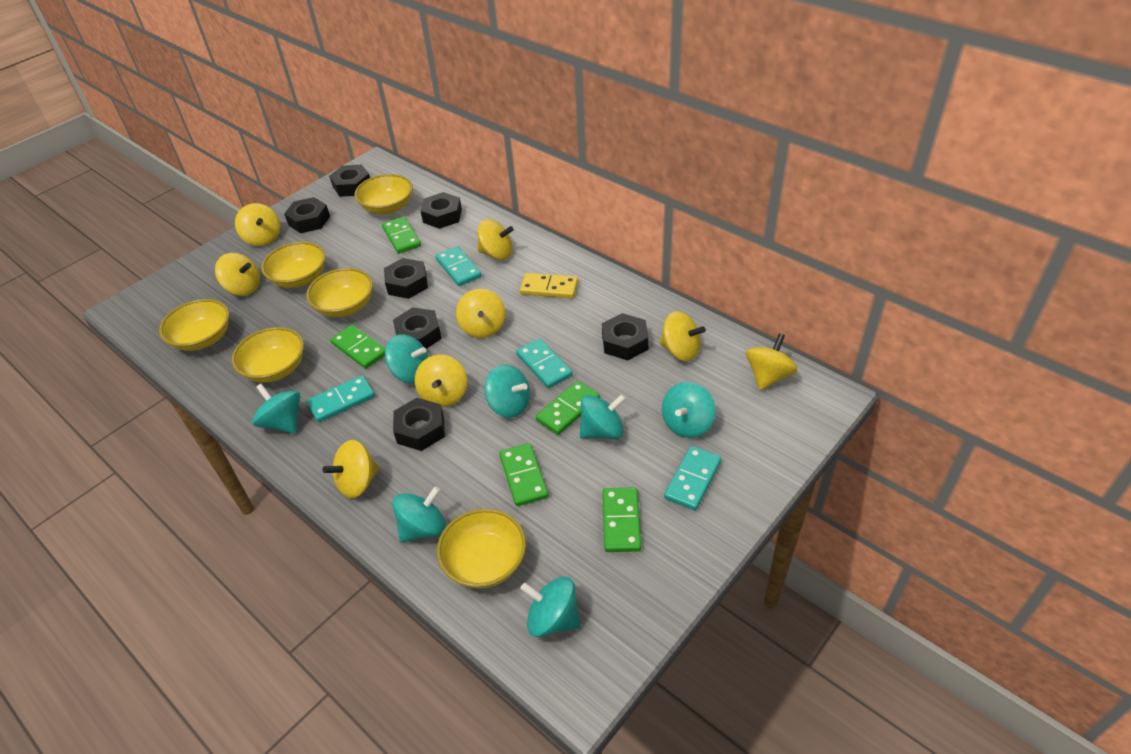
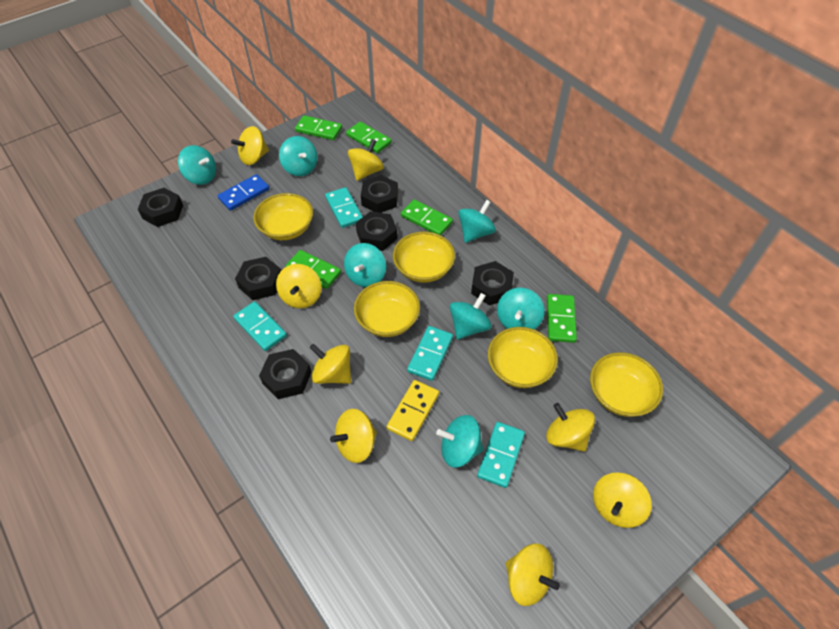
black nut: 7 -> 6
blue domino: 0 -> 1
yellow bowl: 6 -> 5

